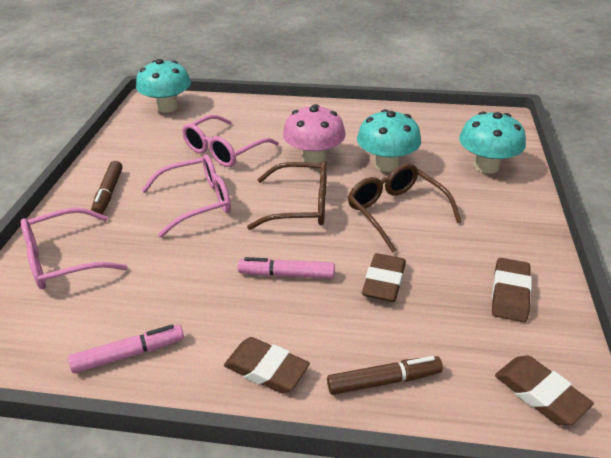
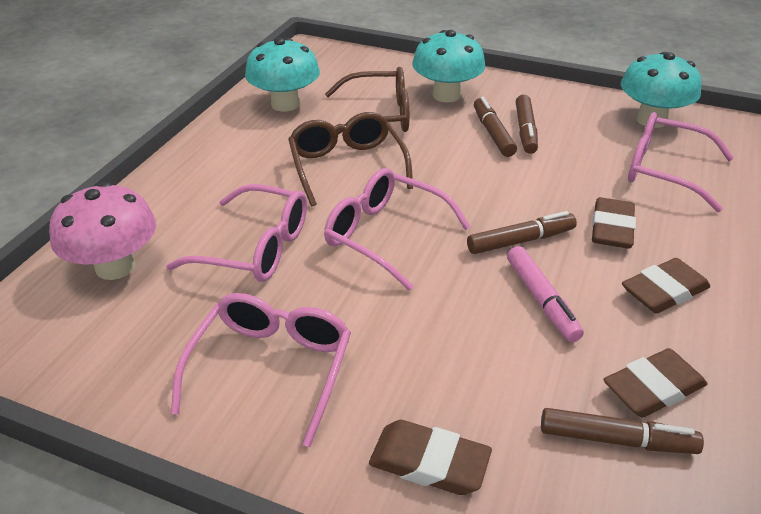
brown marker: 2 -> 4
pink glasses: 3 -> 4
pink marker: 2 -> 1

